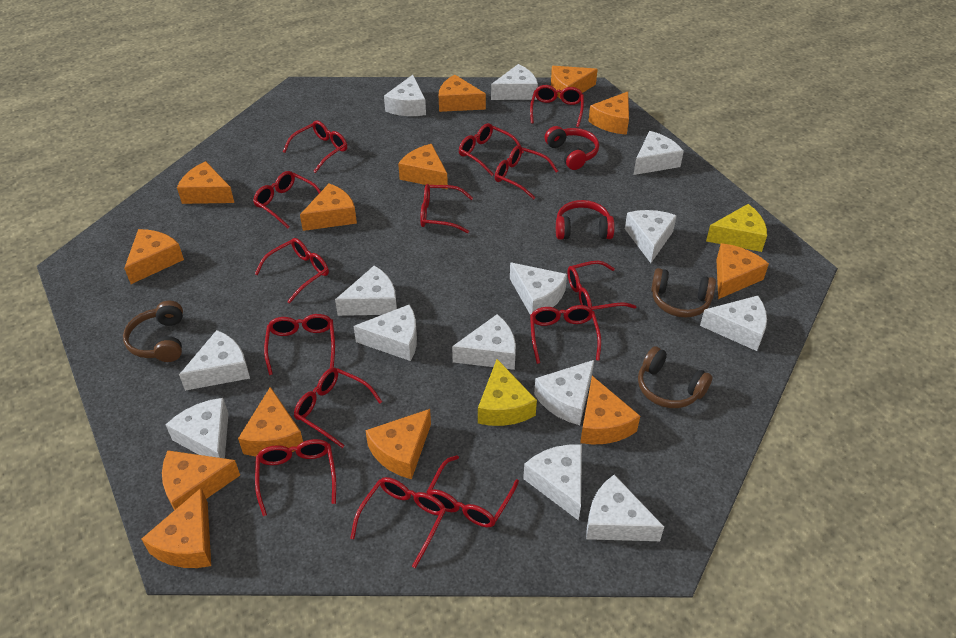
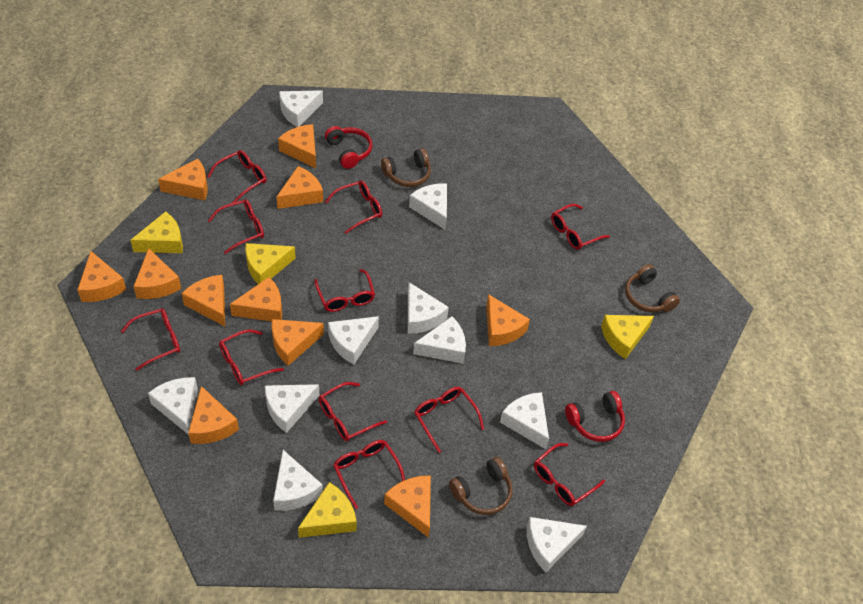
orange cheese: 13 -> 11
red glasses: 14 -> 11
white cheese: 14 -> 10
yellow cheese: 2 -> 4

